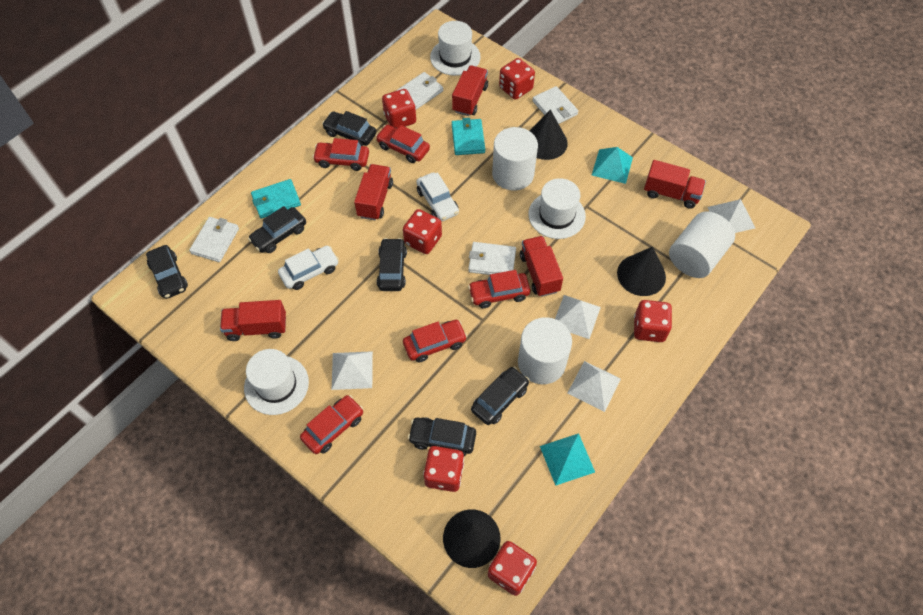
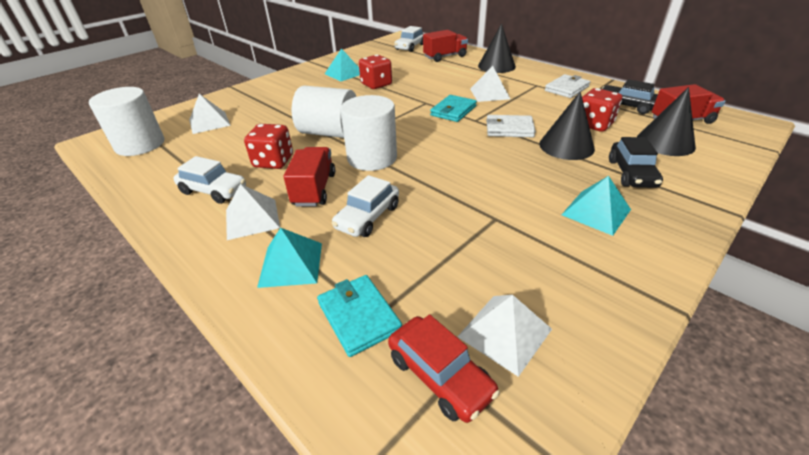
black car: 6 -> 2
red car: 5 -> 1
red dice: 6 -> 3
red truck: 5 -> 3
turquoise pyramid: 2 -> 3
white car: 2 -> 3
white hat: 3 -> 0
white wallet: 4 -> 2

